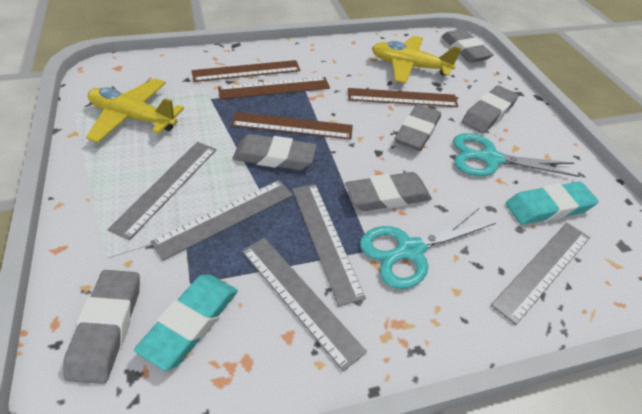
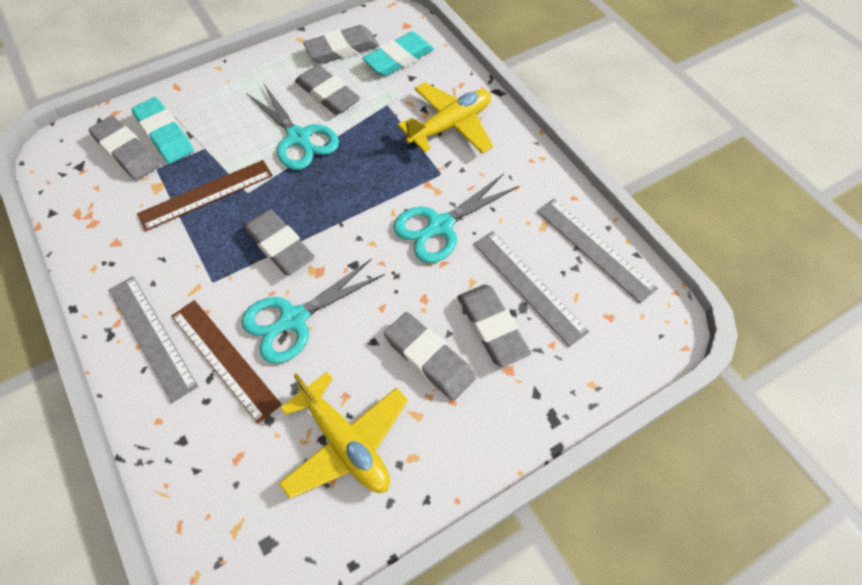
brown ruler: 4 -> 2
grey ruler: 5 -> 3
turquoise scissors: 2 -> 3

